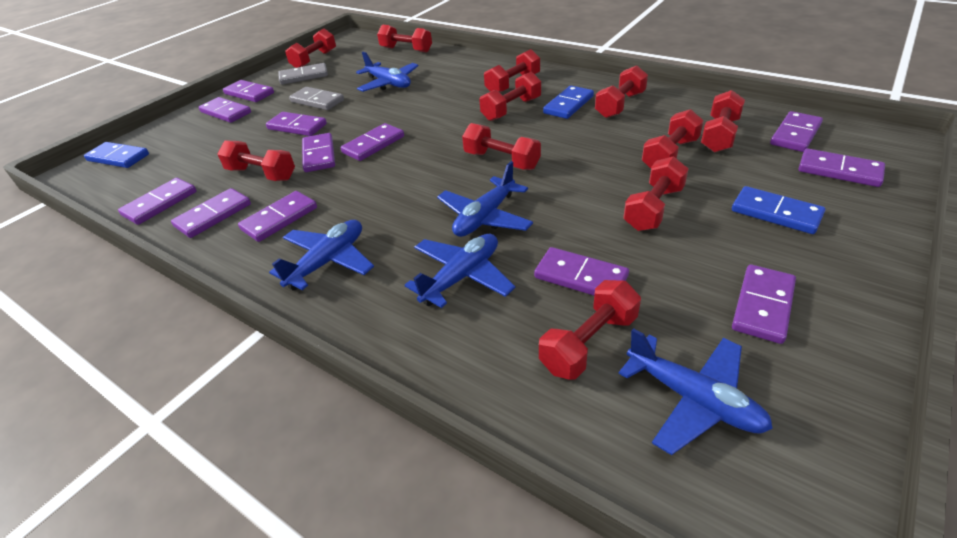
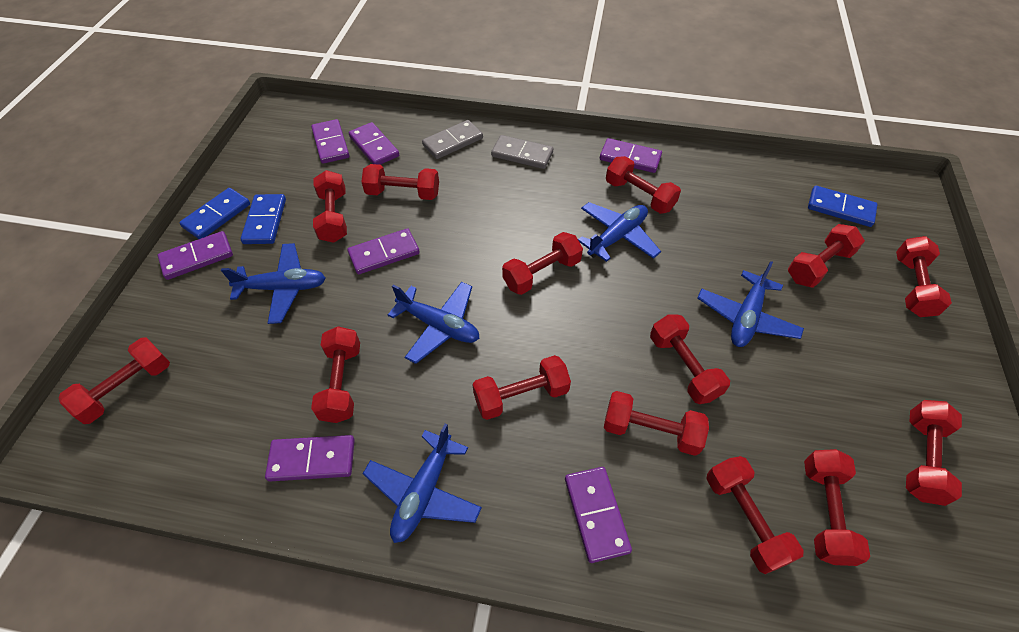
purple domino: 12 -> 7
red dumbbell: 11 -> 14

